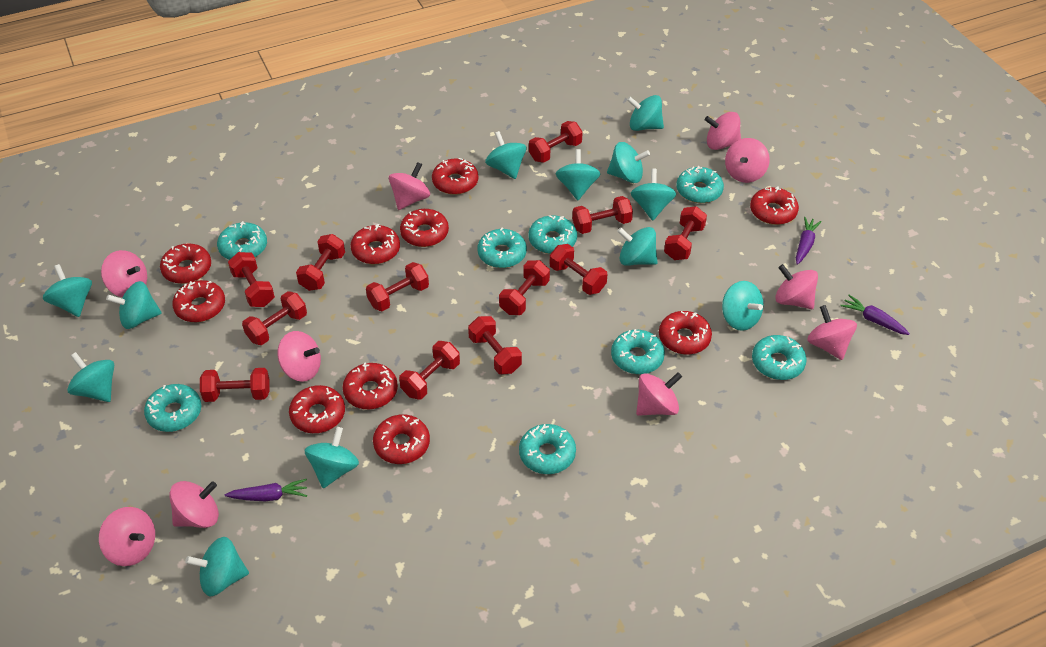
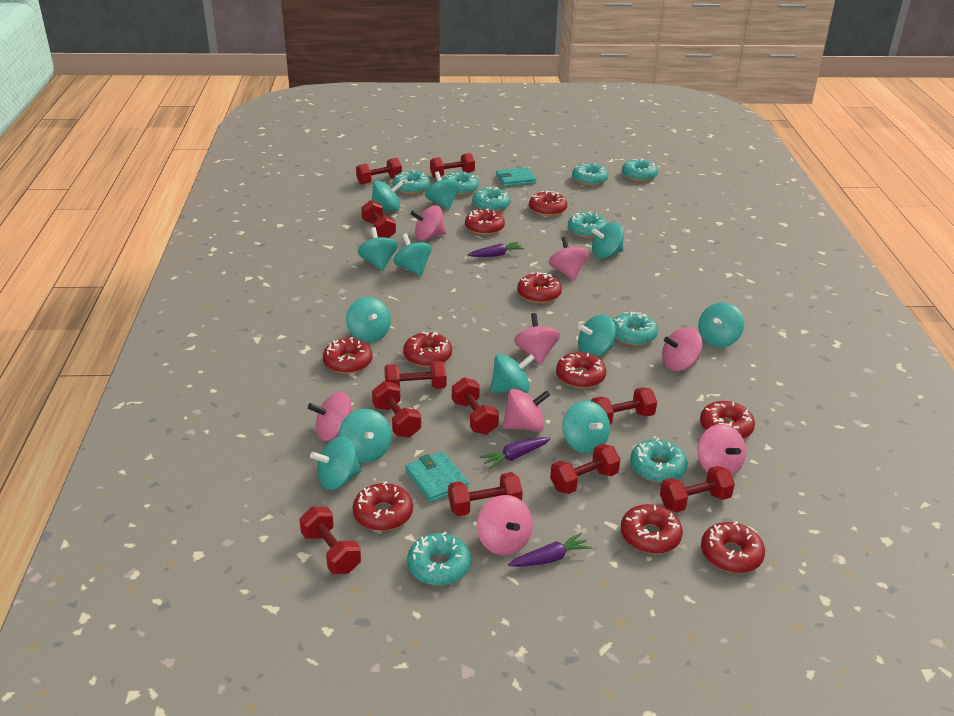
pink spinning top: 10 -> 8
red dumbbell: 12 -> 11
turquoise donut: 8 -> 9
turquoise wallet: 0 -> 2

